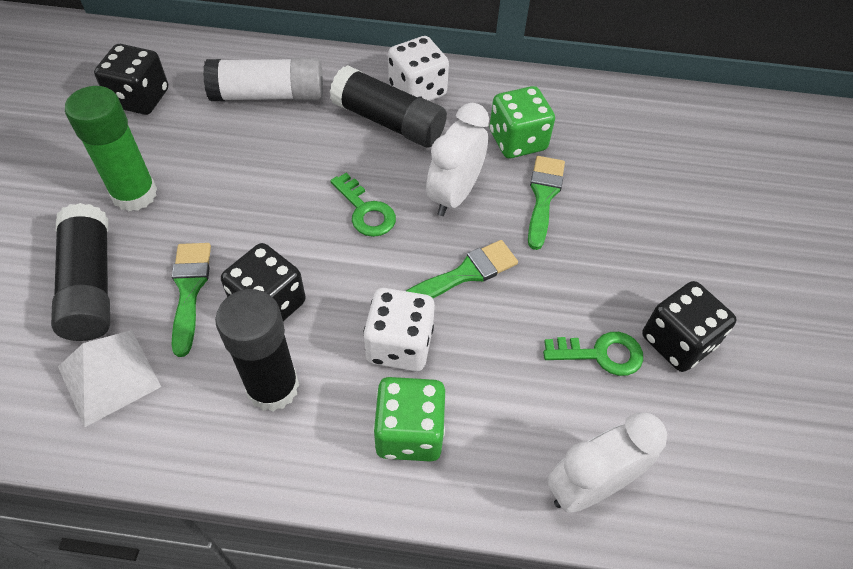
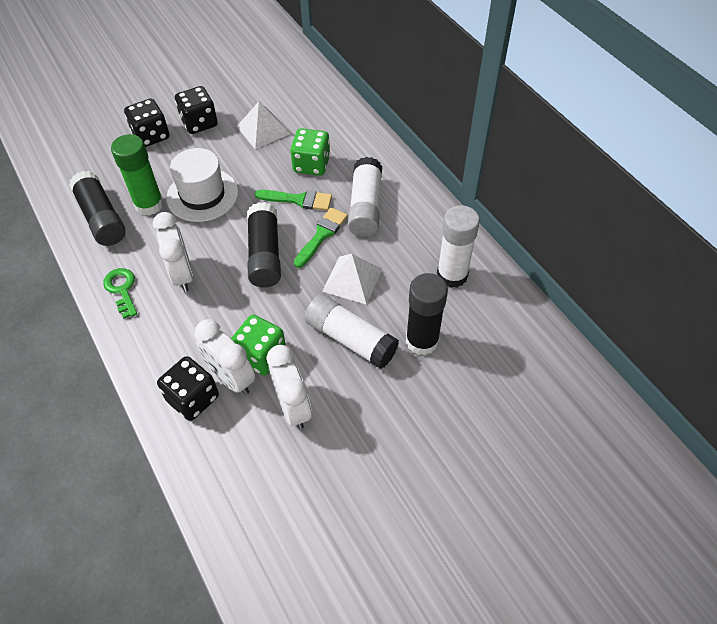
green brush: 3 -> 2
green key: 2 -> 1
white clock: 2 -> 3
white dice: 2 -> 0
white glue stick: 1 -> 3
white hat: 0 -> 1
white pyramid: 1 -> 2

